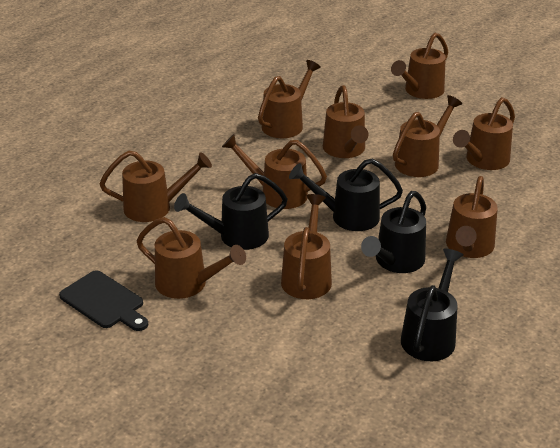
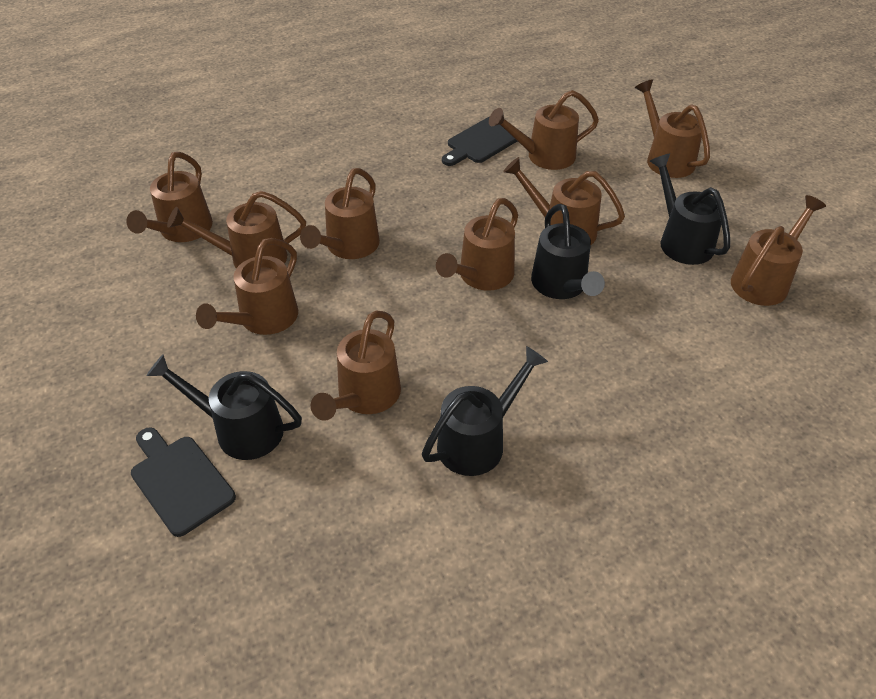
black cutting board: 1 -> 2

